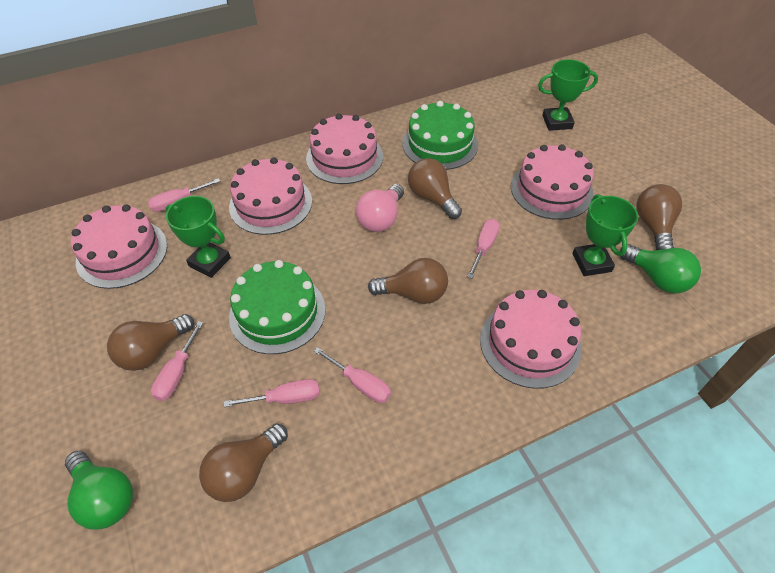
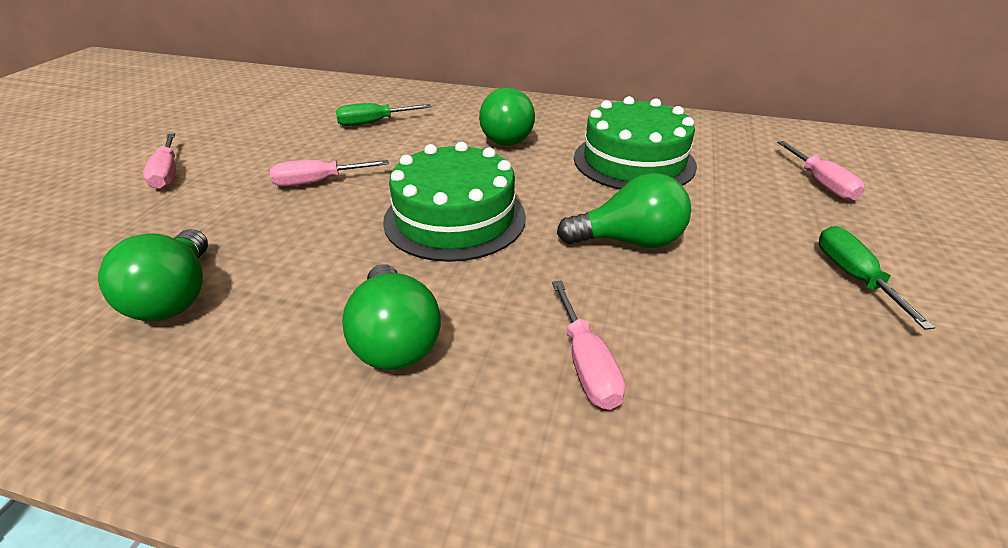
brown light bulb: 5 -> 0
green light bulb: 2 -> 4
green screwdriver: 0 -> 2
green trophy: 3 -> 0
pink cake: 5 -> 0
pink light bulb: 1 -> 0
pink screwdriver: 5 -> 4

